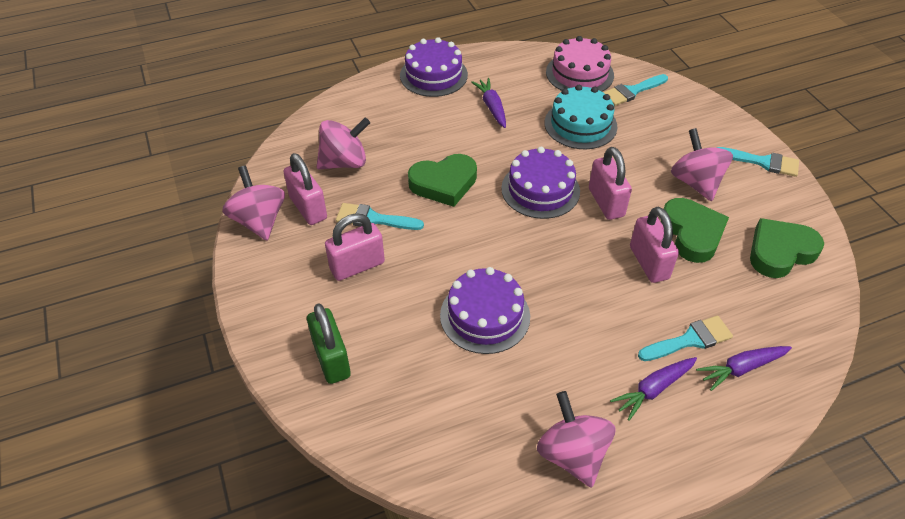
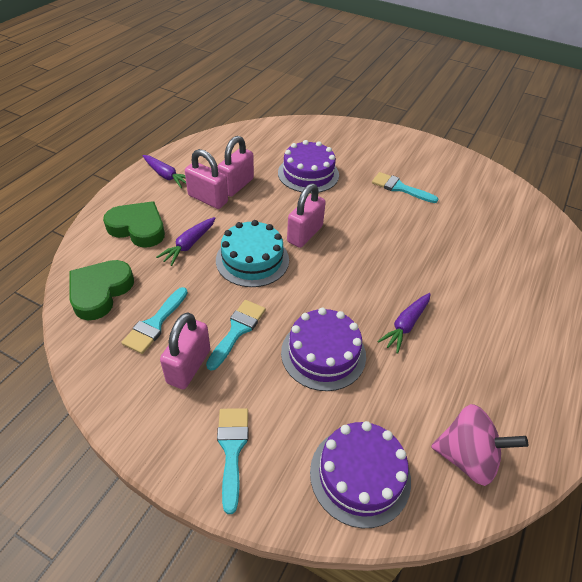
green heart: 3 -> 2
green padlock: 1 -> 0
pink cake: 1 -> 0
pink spinning top: 4 -> 1

